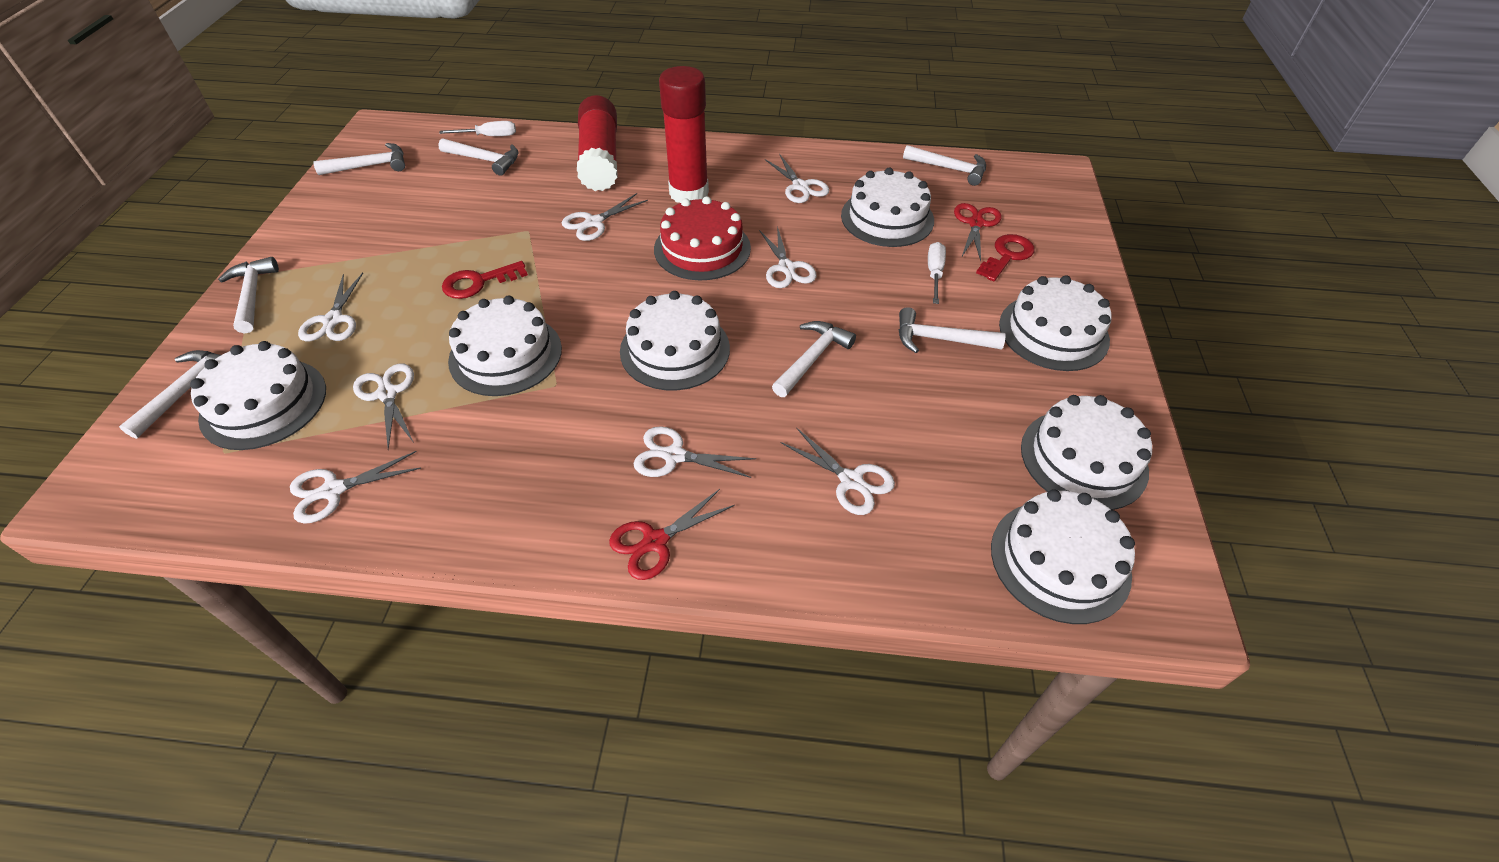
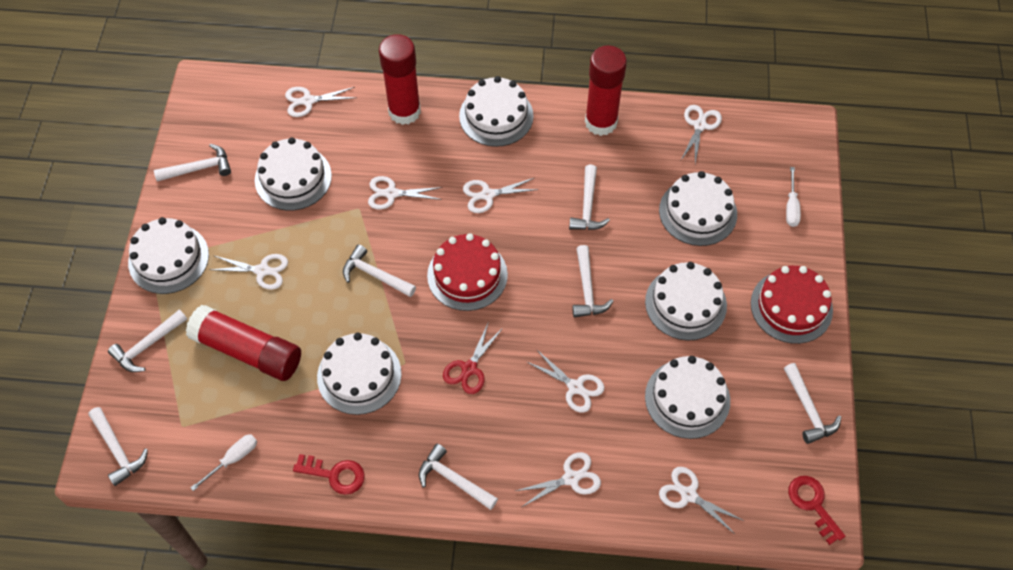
red cake: 1 -> 2
red glue stick: 2 -> 3
red scissors: 2 -> 1
white hammer: 7 -> 8

